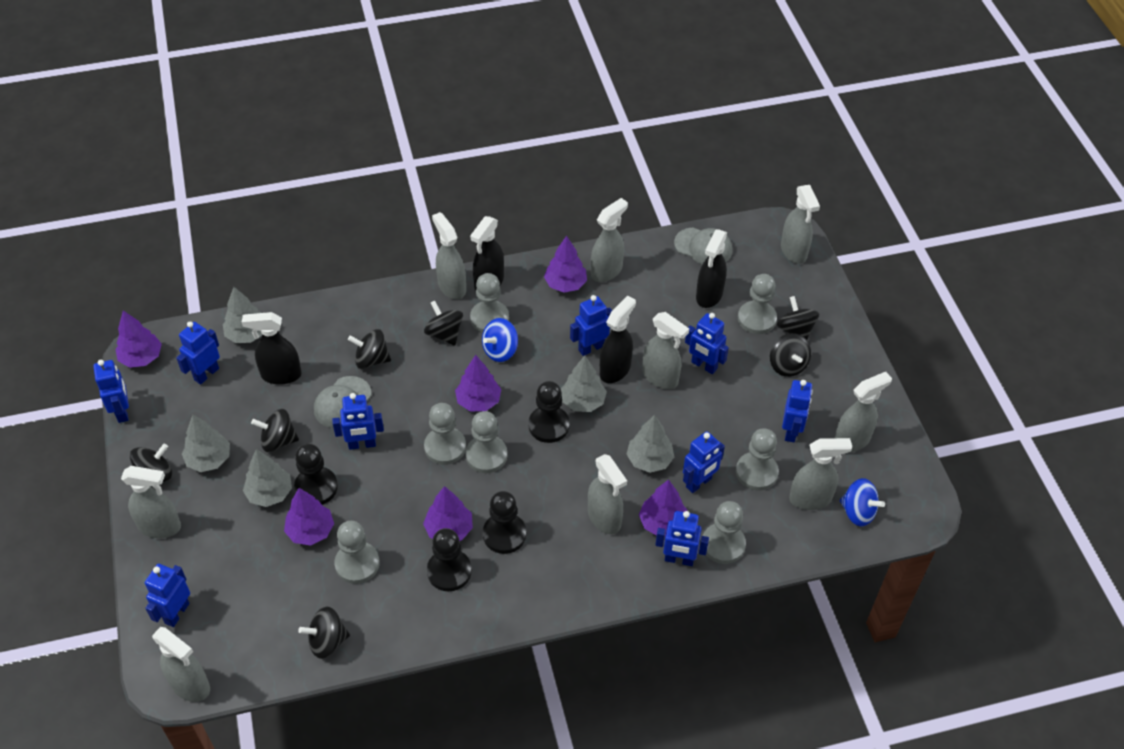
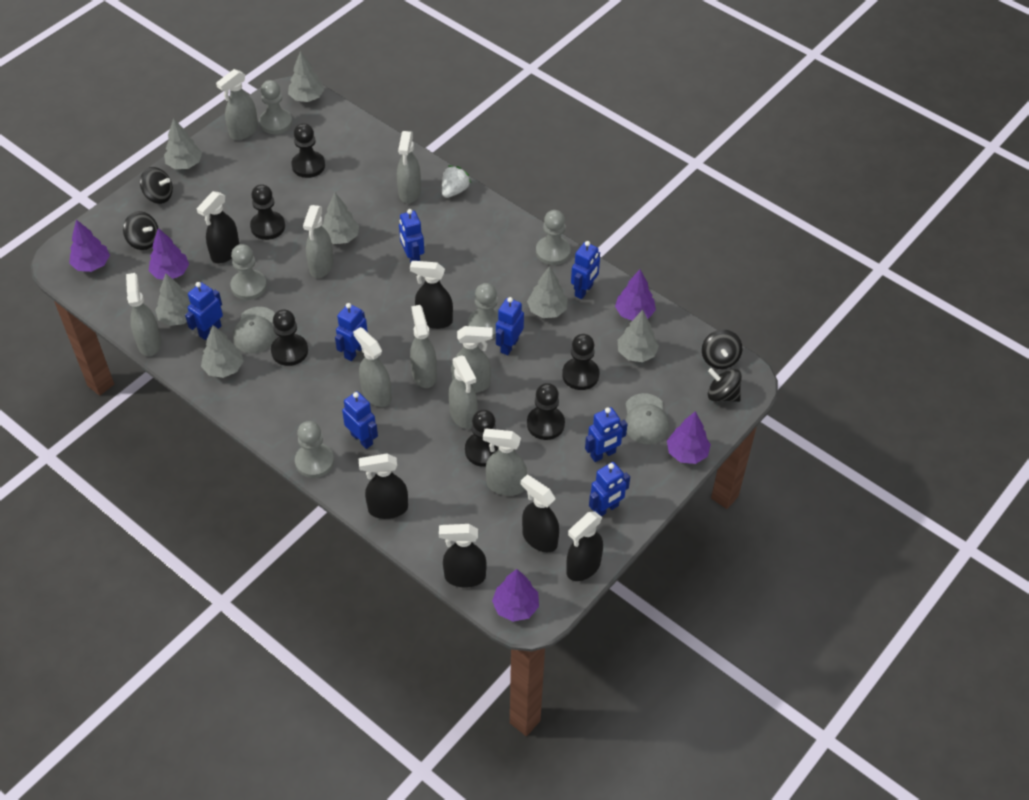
black pawn: 4 -> 6
black spinning top: 7 -> 4
black spray bottle: 4 -> 6
blue robot: 9 -> 8
blue spinning top: 2 -> 0
grey pawn: 7 -> 5
grey tree: 5 -> 7
purple tree: 6 -> 5
white strawberry: 0 -> 1

